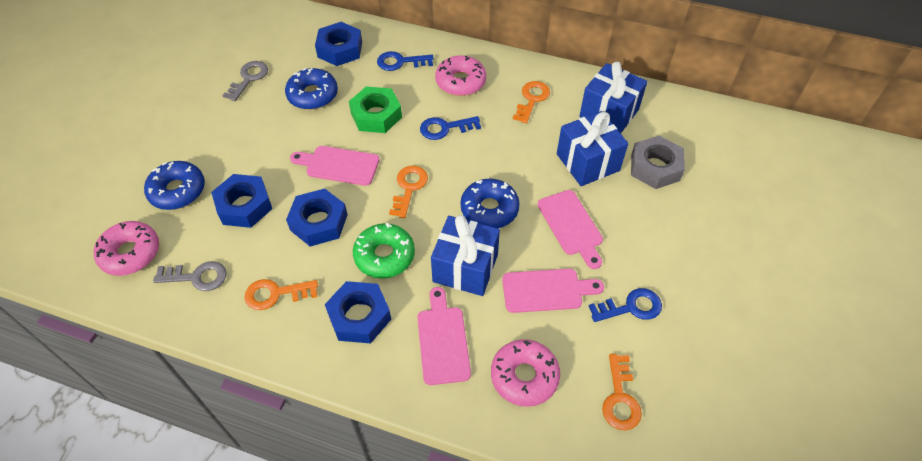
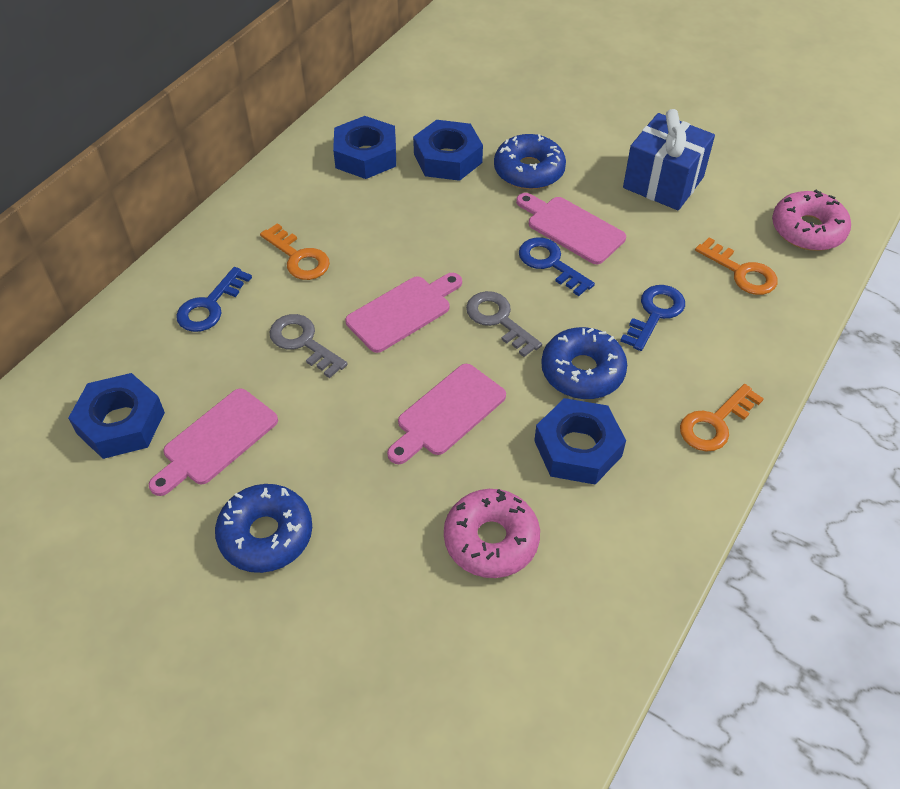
blue gift: 3 -> 1
green donut: 1 -> 0
green nut: 1 -> 0
grey nut: 1 -> 0
orange key: 4 -> 3
pink donut: 3 -> 2

